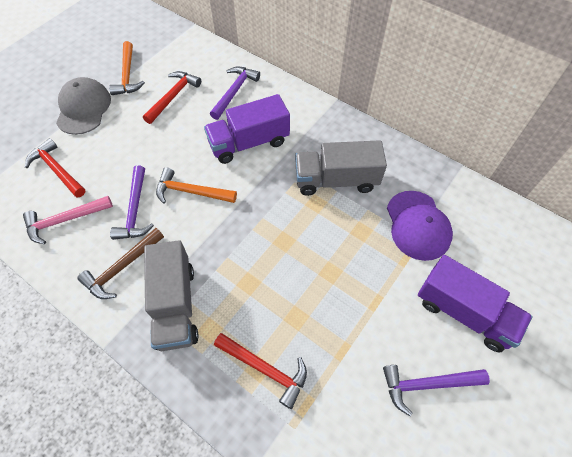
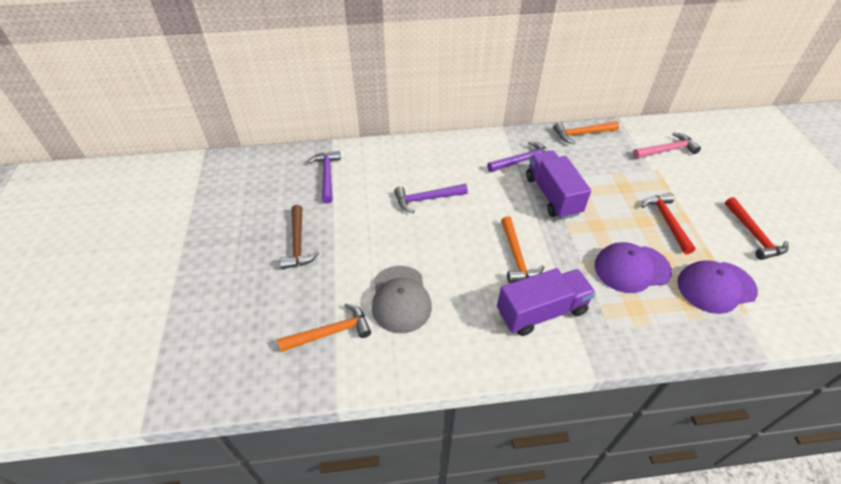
grey truck: 2 -> 0
orange hammer: 2 -> 3
purple cap: 1 -> 2
red hammer: 3 -> 2

